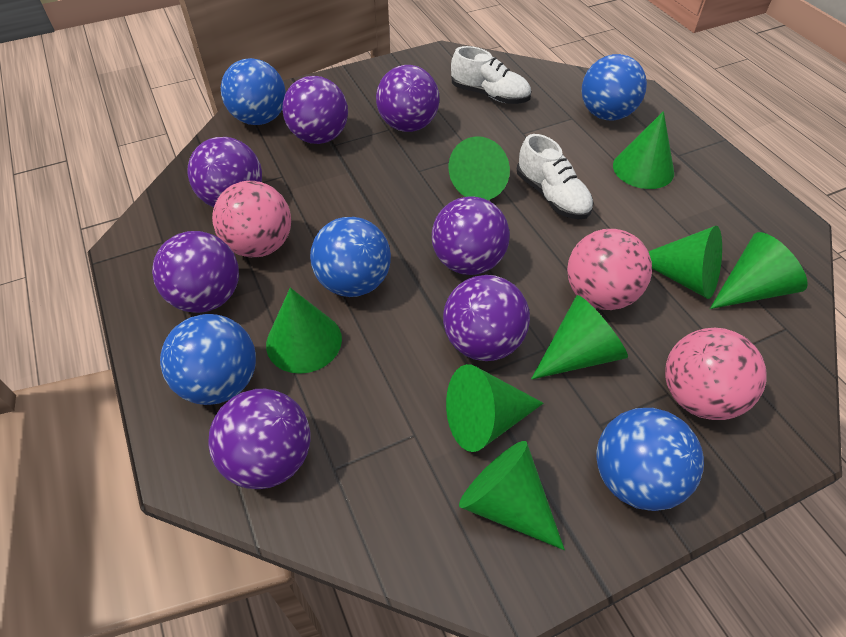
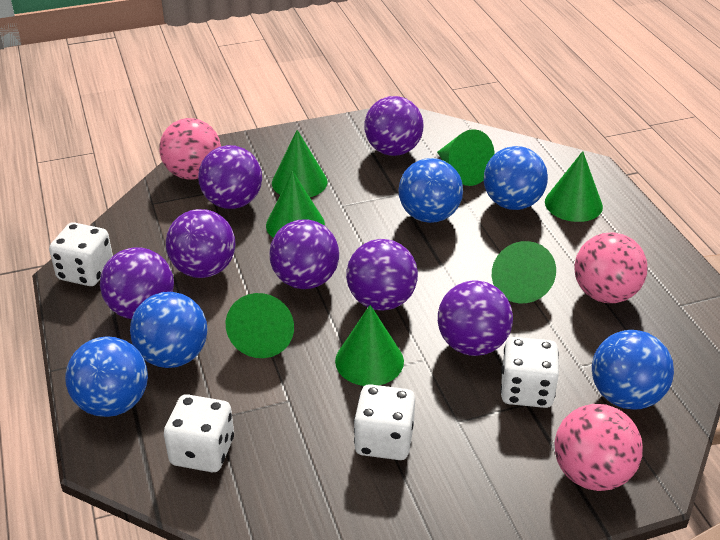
green cone: 8 -> 7
white dice: 0 -> 4
white shoe: 2 -> 0

